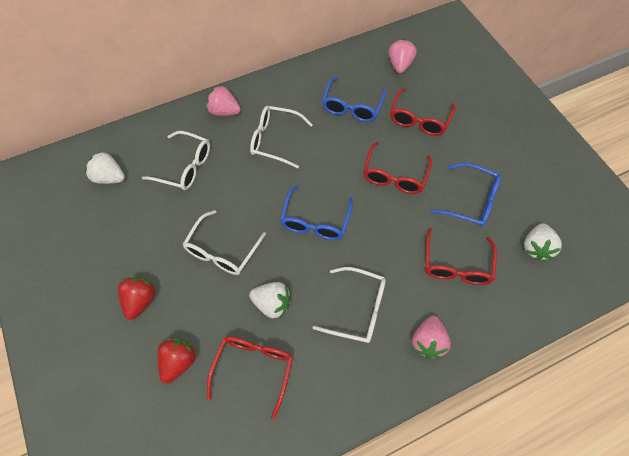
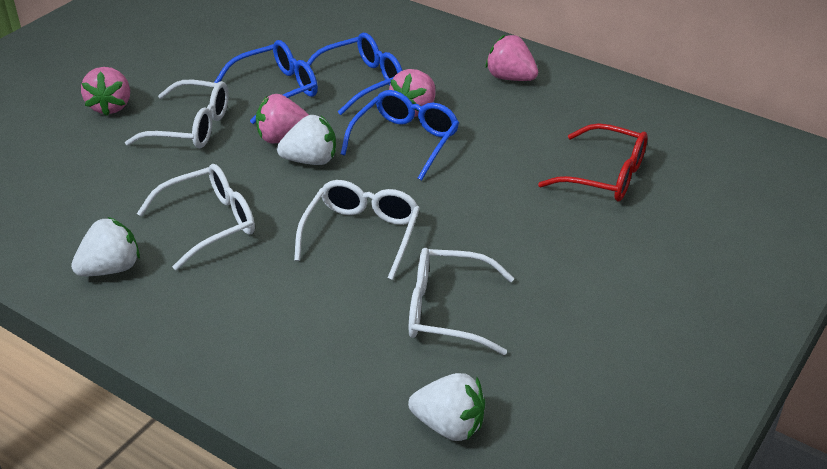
pink strawberry: 3 -> 4
red glasses: 4 -> 1
red strawberry: 2 -> 0

